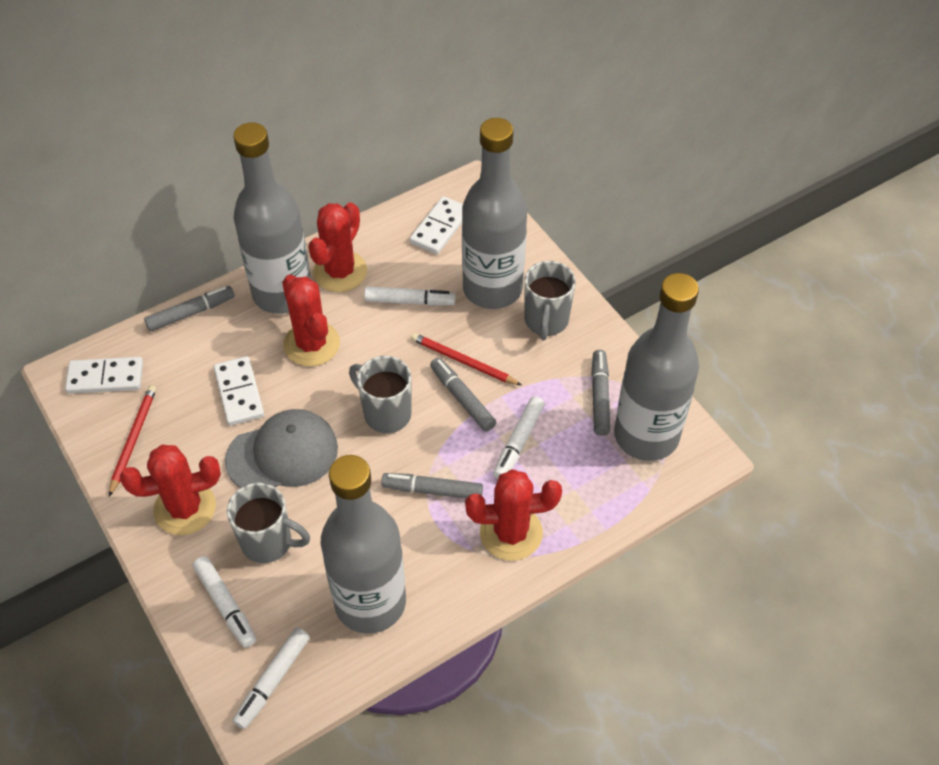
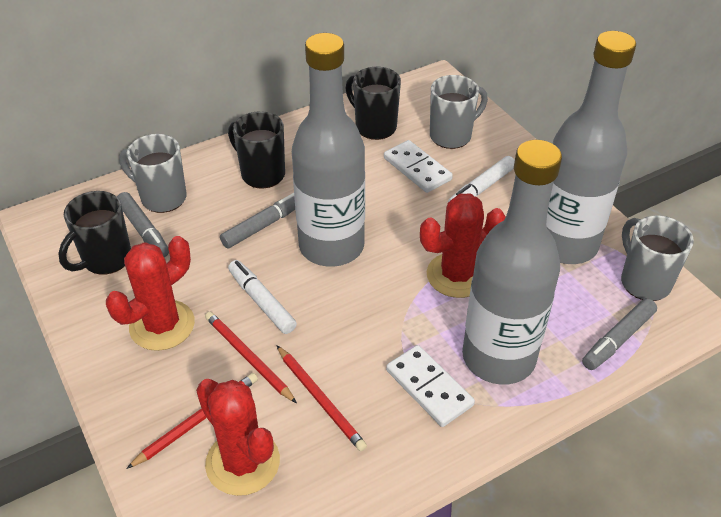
black mug: 0 -> 3
grey bottle: 4 -> 3
grey cap: 1 -> 0
grey marker: 4 -> 3
red cactus: 4 -> 3
red pencil: 2 -> 3
white domino: 3 -> 2
white marker: 4 -> 2

